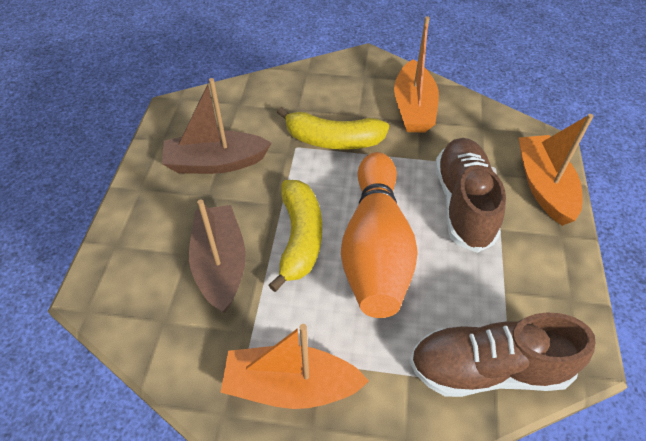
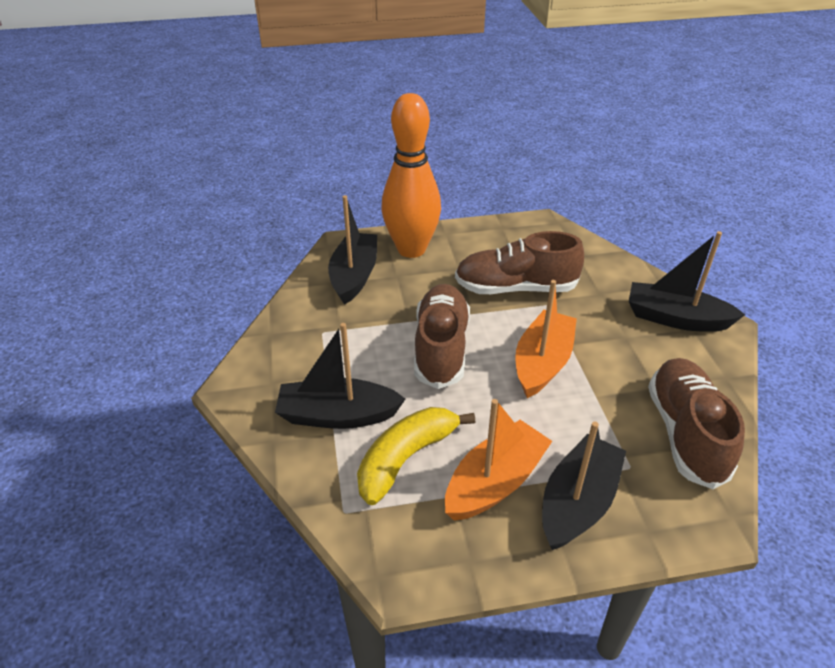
black boat: 0 -> 4
brown boat: 2 -> 0
brown shoe: 2 -> 3
orange boat: 3 -> 2
yellow banana: 2 -> 1

